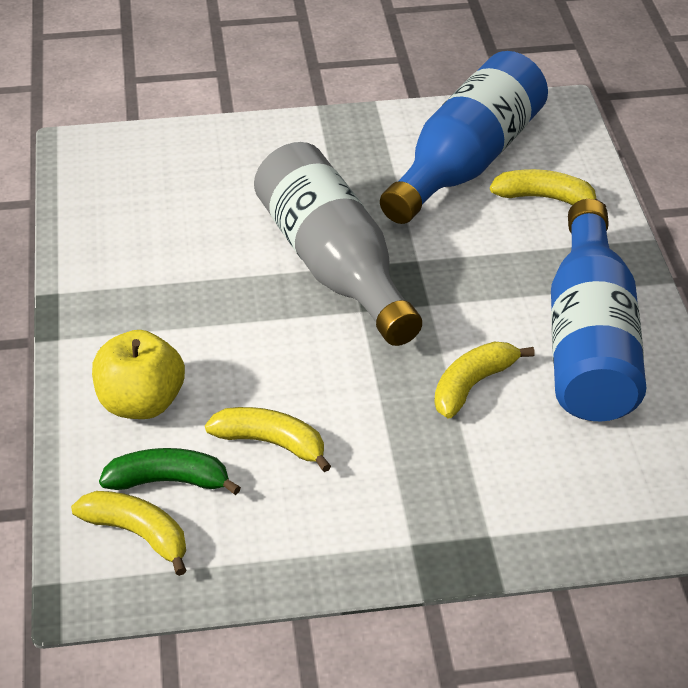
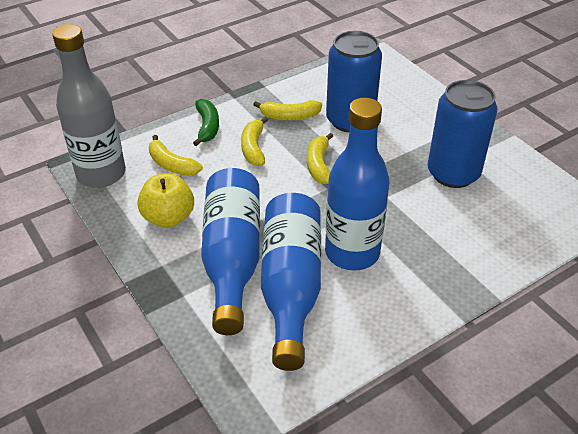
blue bottle: 2 -> 3
blue can: 0 -> 2

